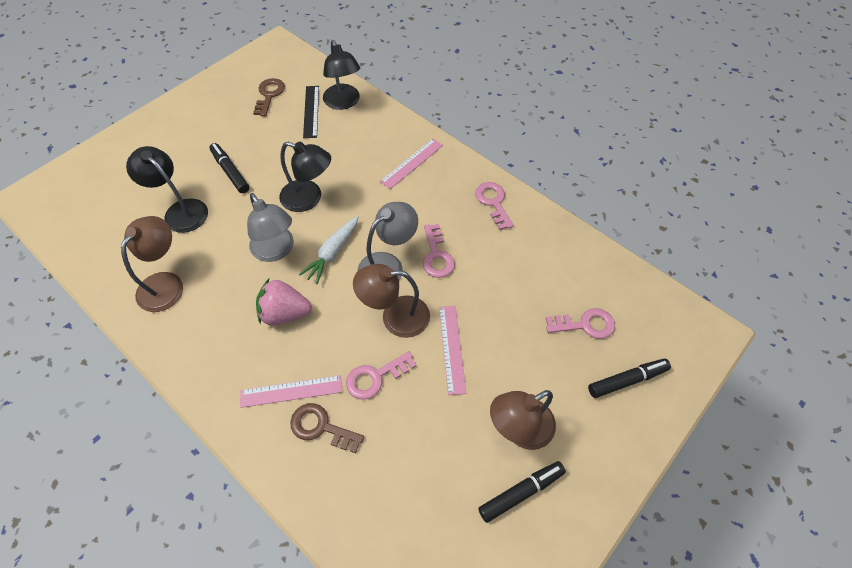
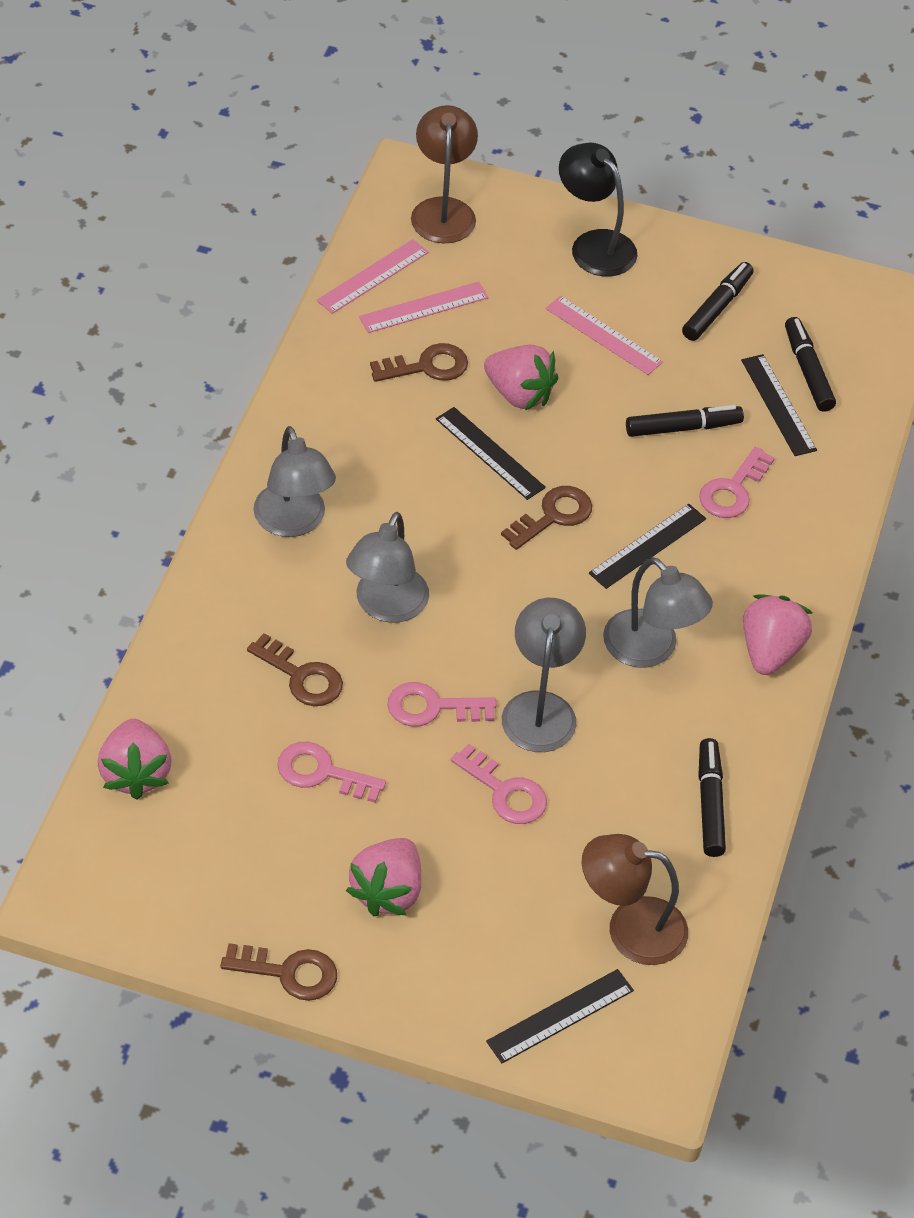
black lamp: 3 -> 1
black marker: 3 -> 4
black ruler: 1 -> 4
brown key: 2 -> 4
brown lamp: 3 -> 2
grey lamp: 2 -> 4
pink strawberry: 1 -> 4
white carrot: 1 -> 0

